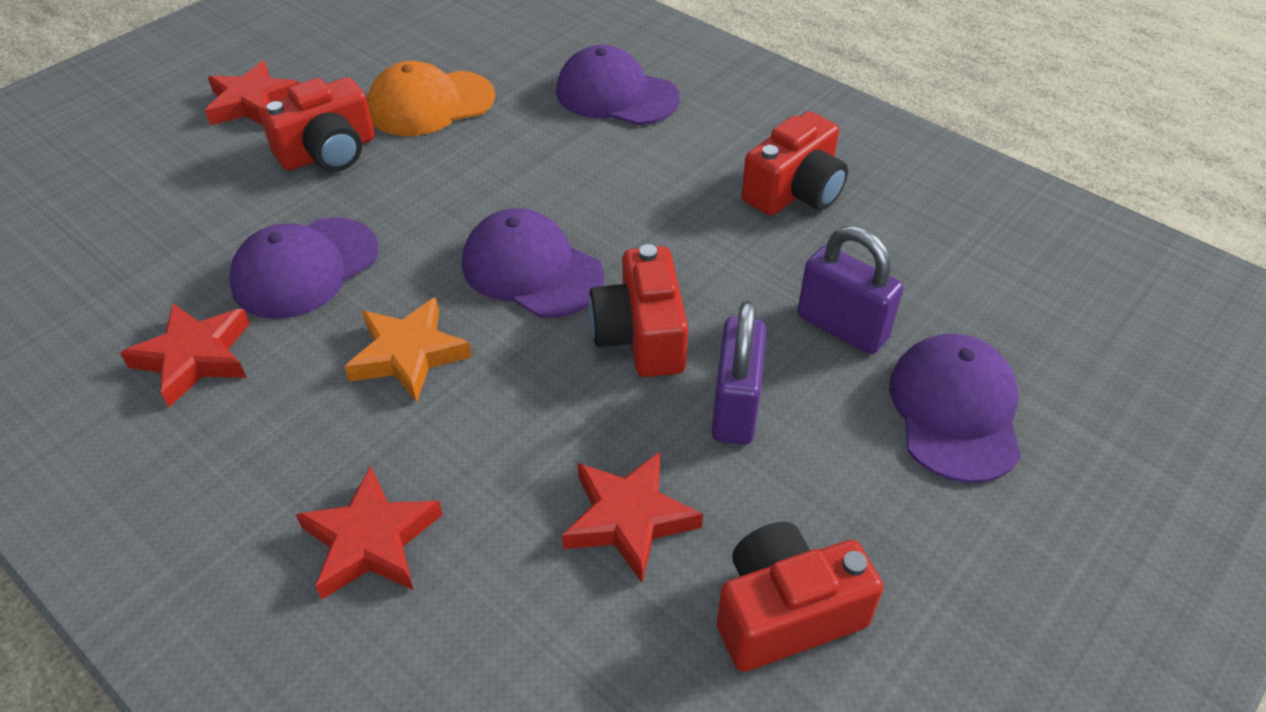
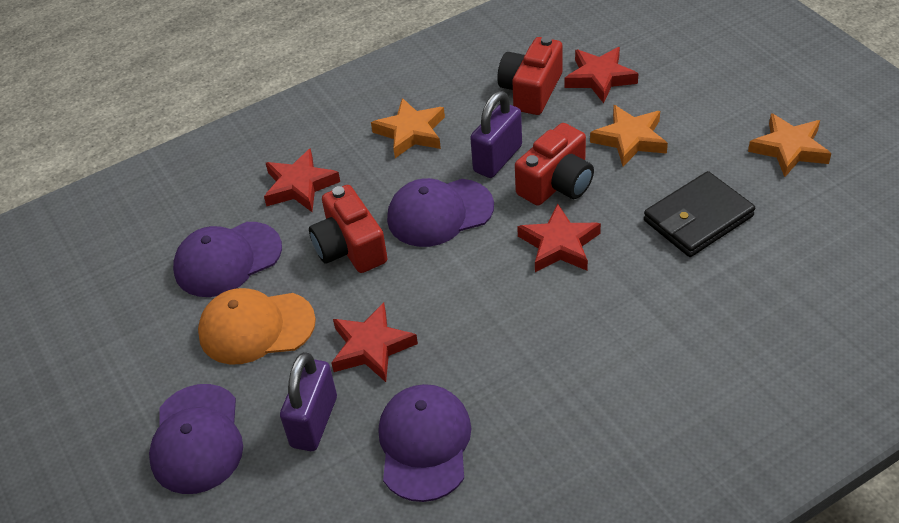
black wallet: 0 -> 1
orange star: 1 -> 3
red camera: 4 -> 3

